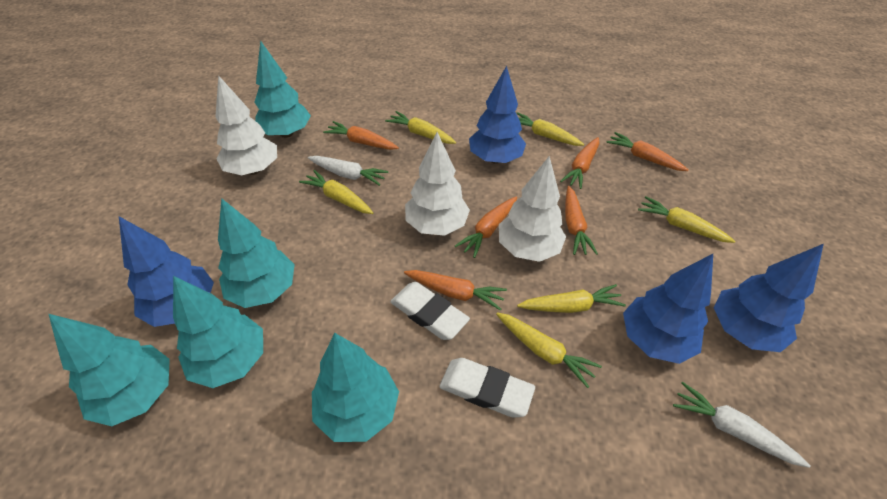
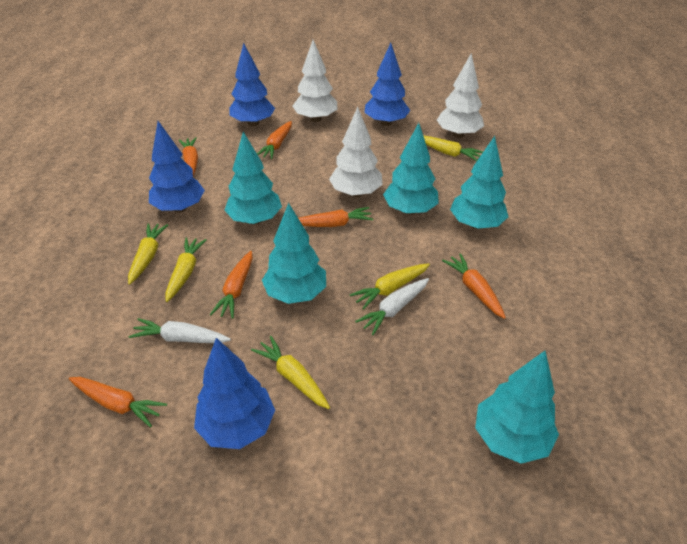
white eraser: 2 -> 0
yellow carrot: 6 -> 5

